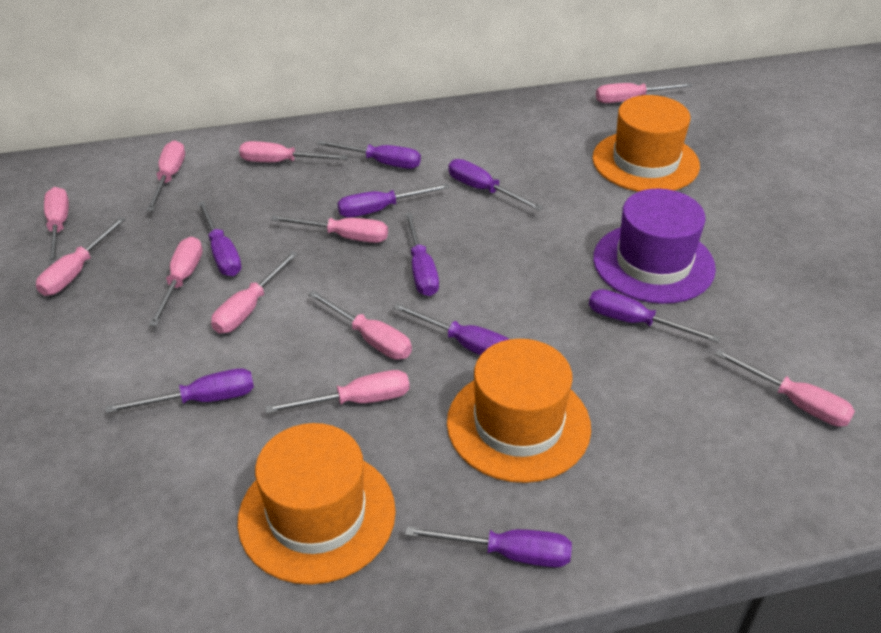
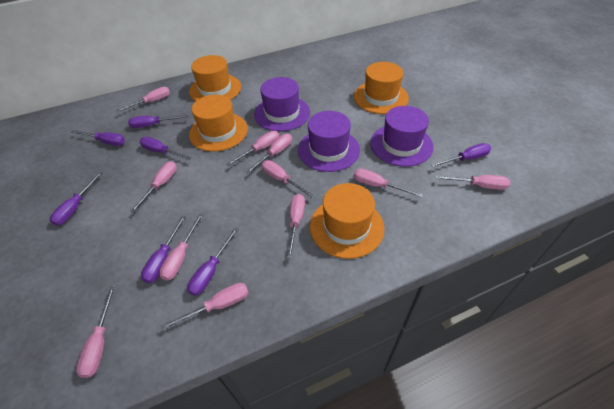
orange hat: 3 -> 4
purple hat: 1 -> 3
purple screwdriver: 9 -> 7

